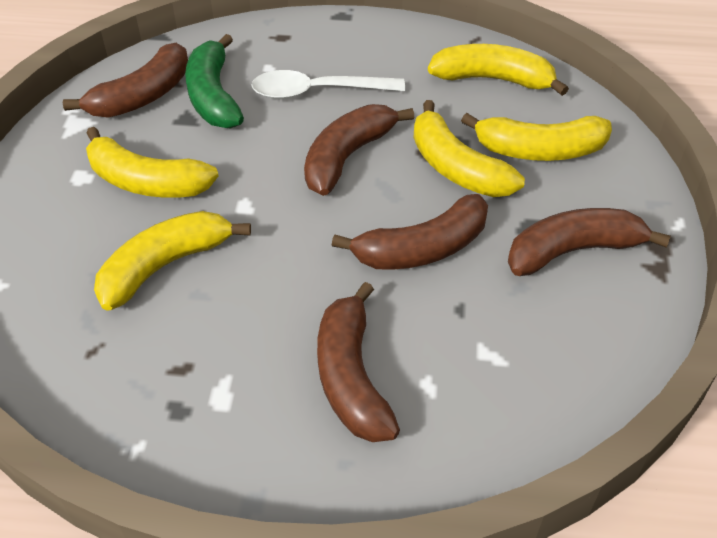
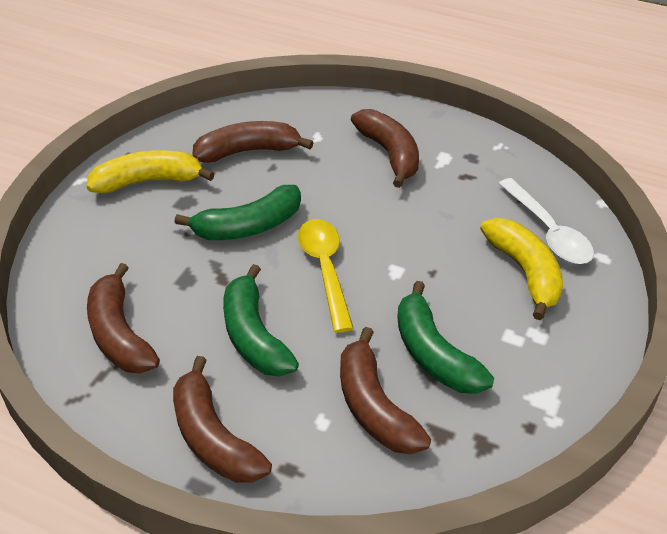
green banana: 1 -> 3
yellow banana: 5 -> 2
yellow spoon: 0 -> 1

